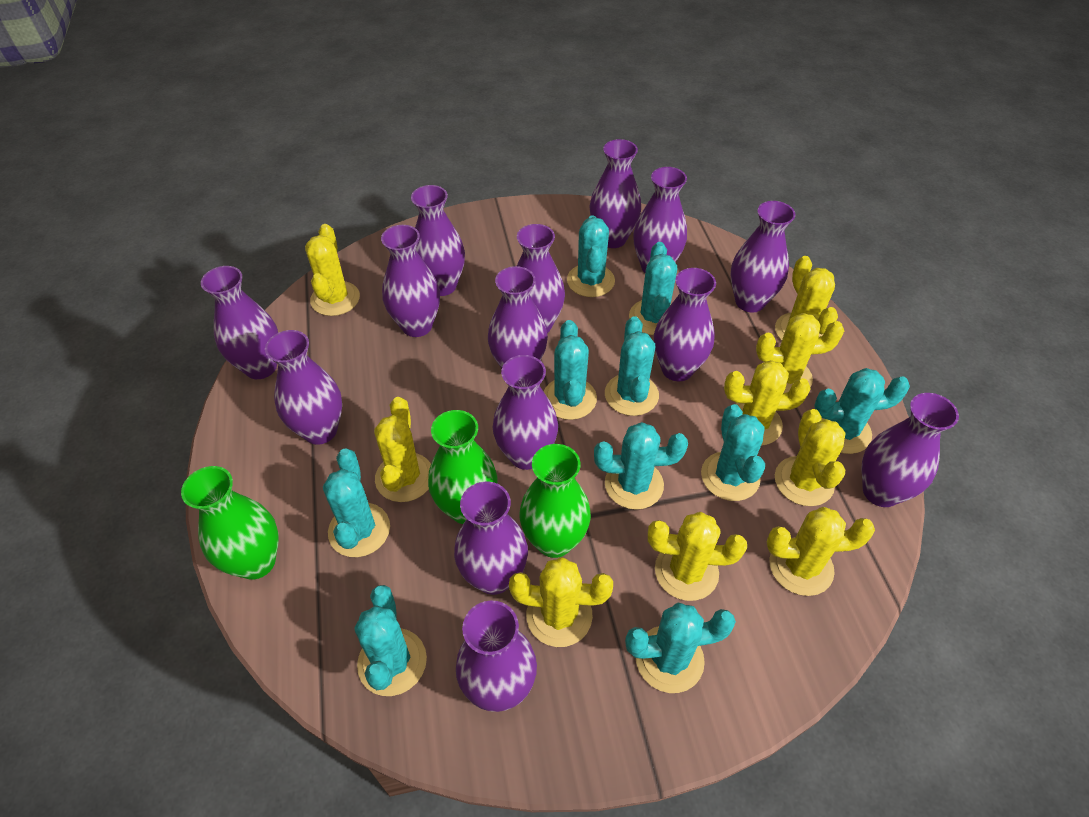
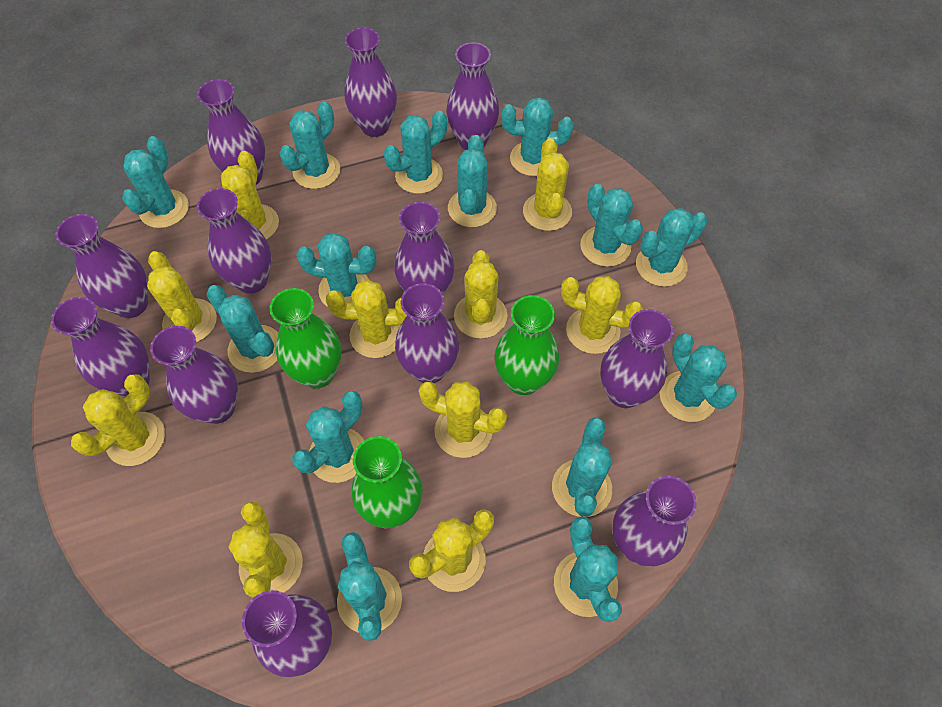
purple vase: 14 -> 12
turquoise cactus: 10 -> 14
yellow cactus: 9 -> 10

